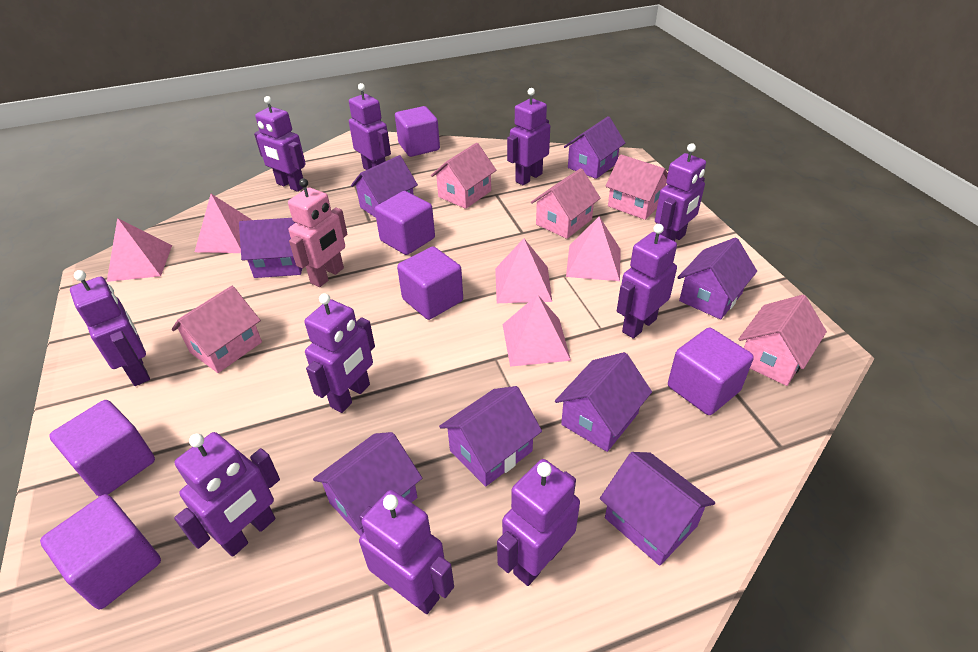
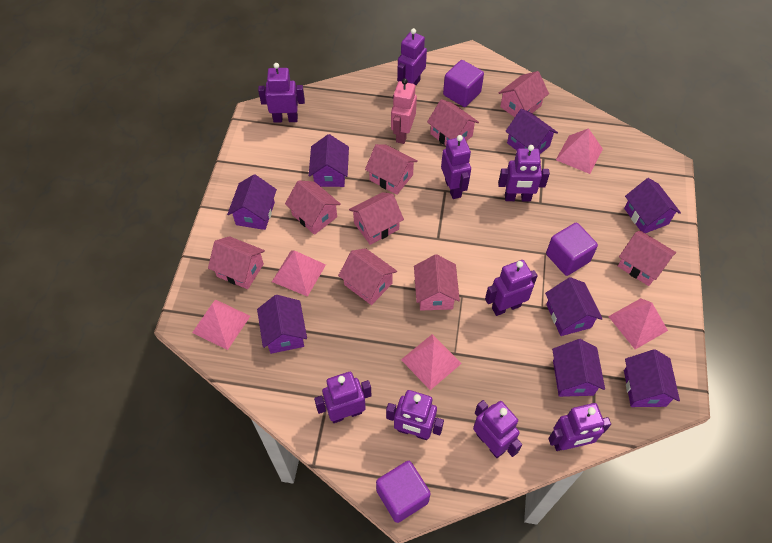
pink house: 5 -> 9
purple cube: 6 -> 3
purple robot: 10 -> 9

